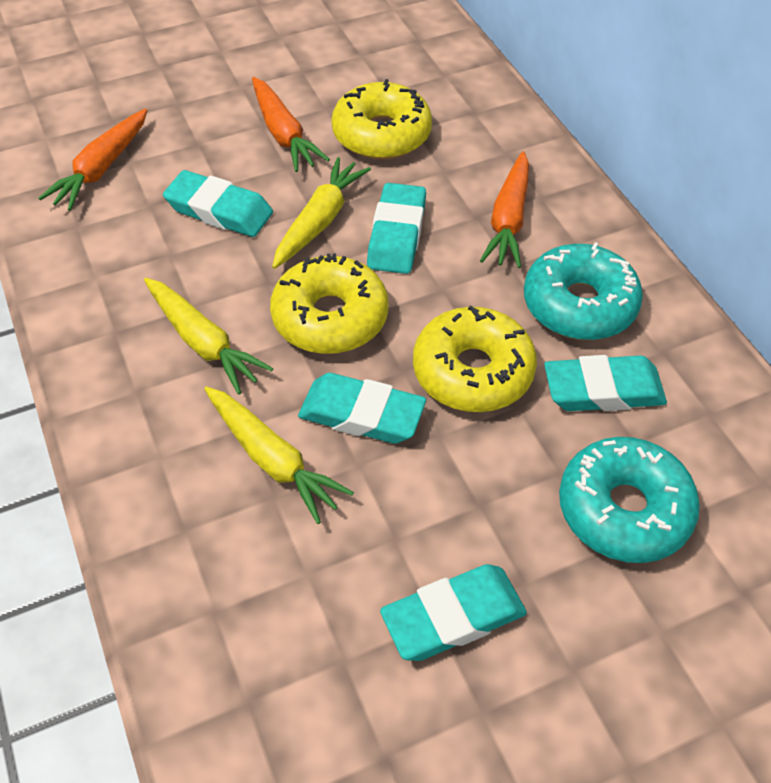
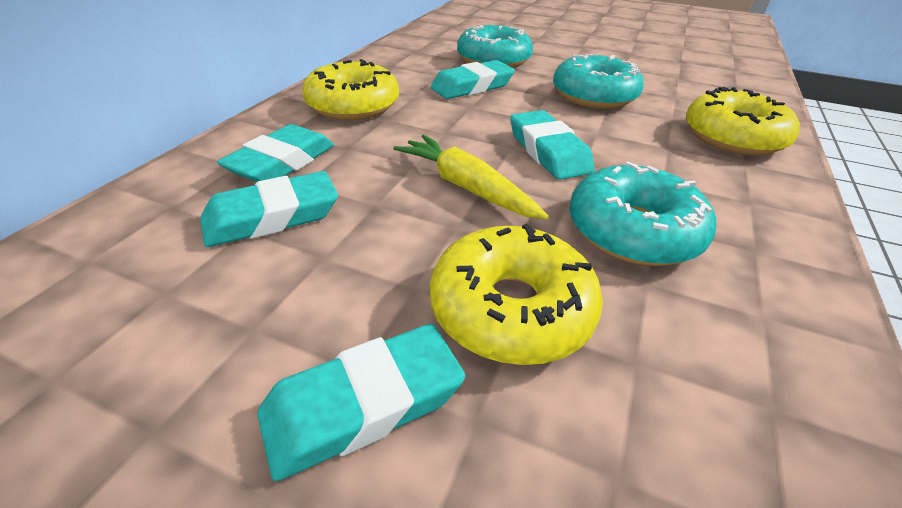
orange carrot: 3 -> 0
turquoise donut: 2 -> 3
yellow carrot: 3 -> 1

